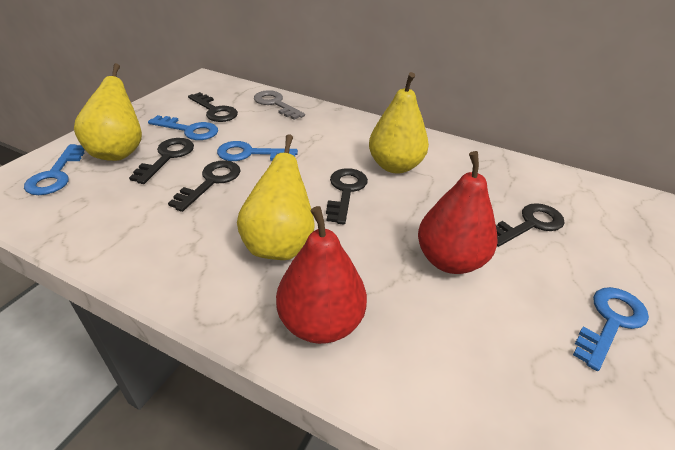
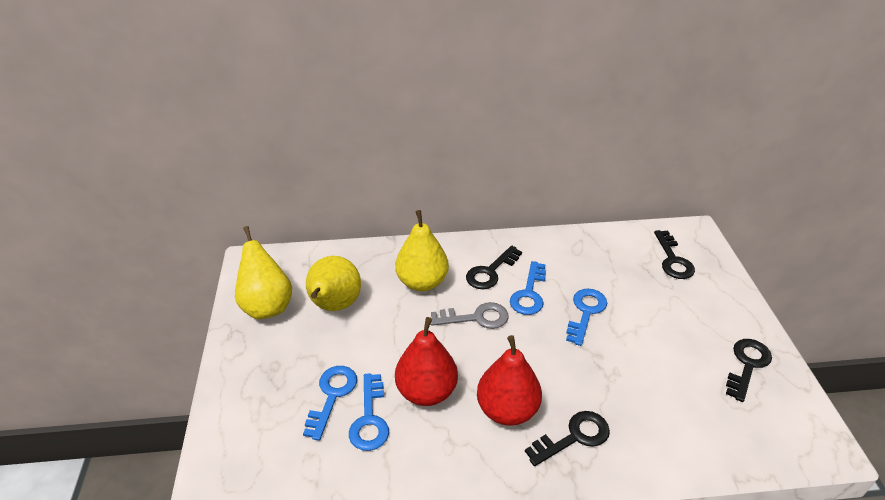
black key: 5 -> 4

